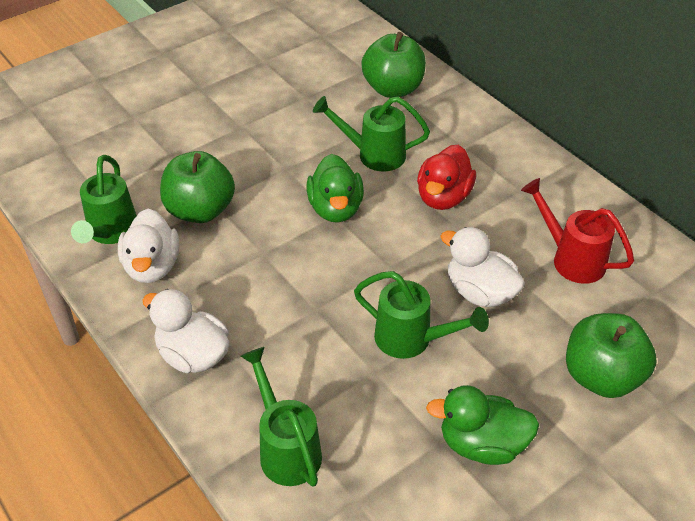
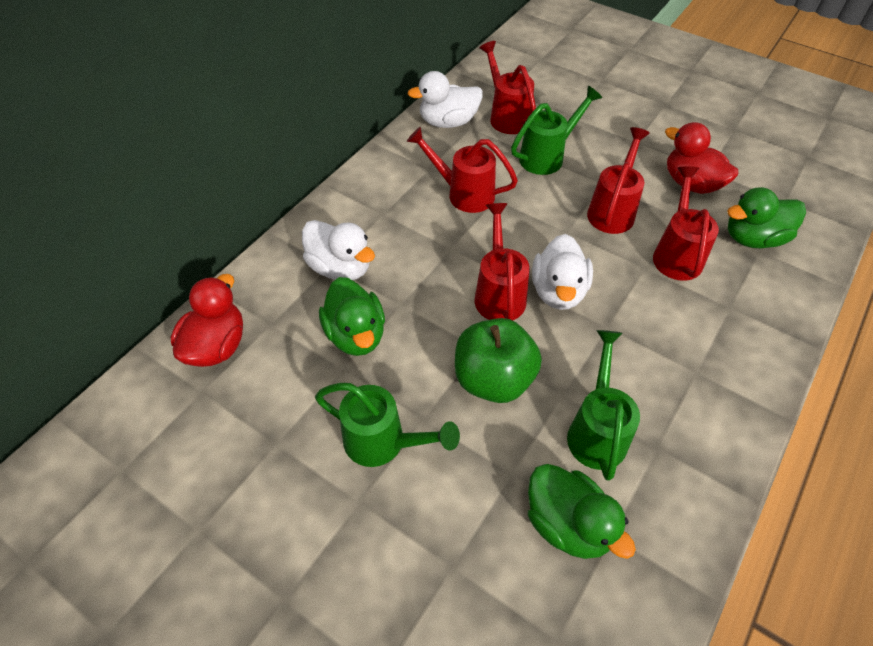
green apple: 3 -> 1
green duck: 2 -> 3
green watering can: 4 -> 3
red duck: 1 -> 2
red watering can: 1 -> 5

